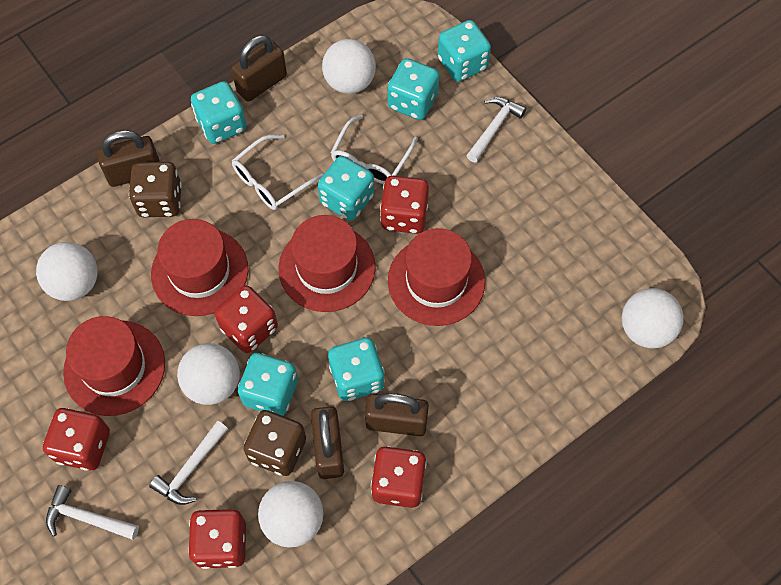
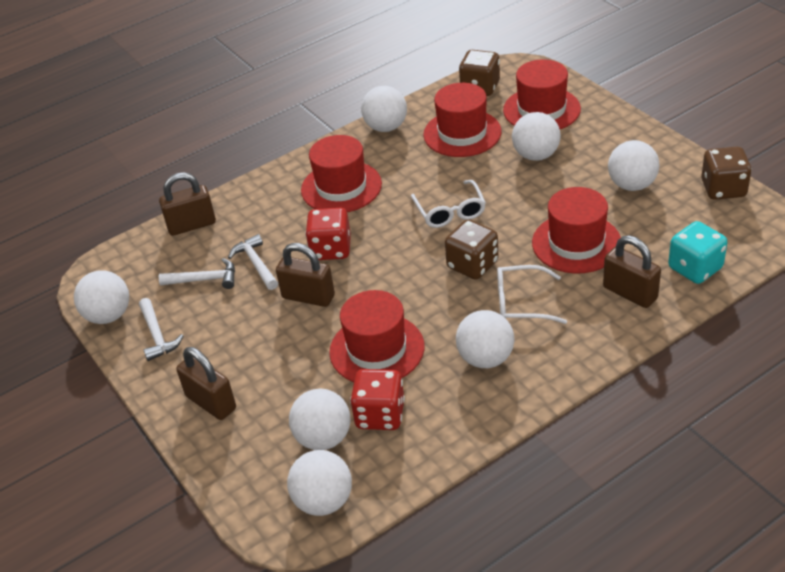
brown dice: 2 -> 3
red dice: 5 -> 2
red hat: 4 -> 5
turquoise dice: 6 -> 1
white ball: 5 -> 7

